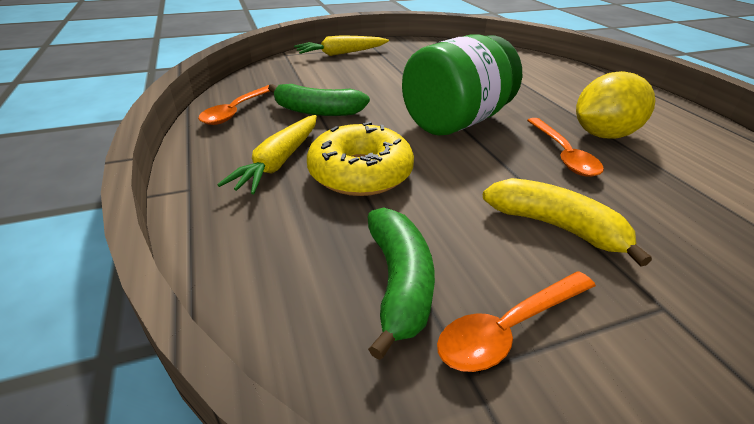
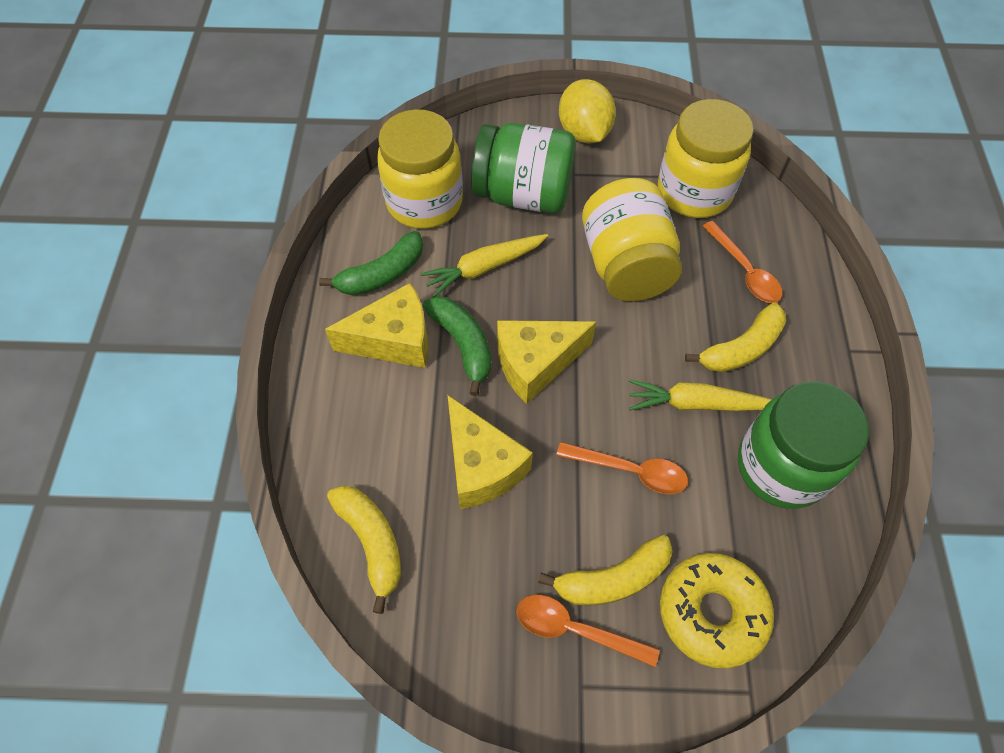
green jar: 1 -> 2
yellow banana: 1 -> 3
yellow cheese: 0 -> 3
yellow jar: 0 -> 3

